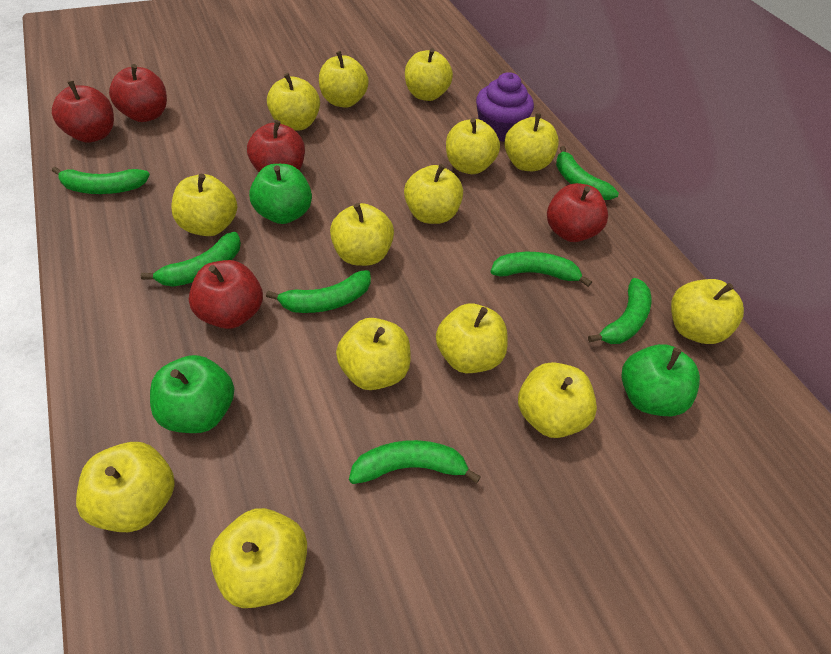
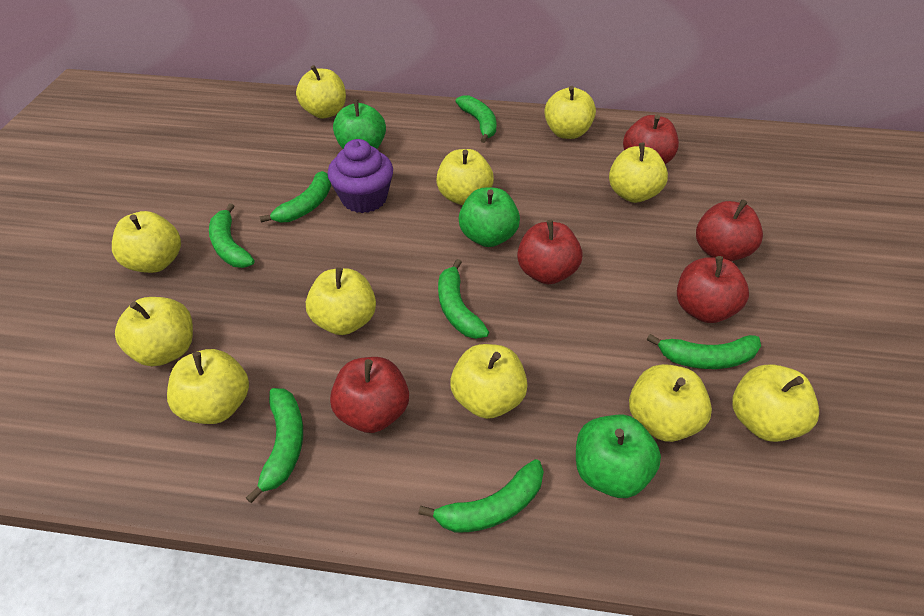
yellow apple: 14 -> 11

